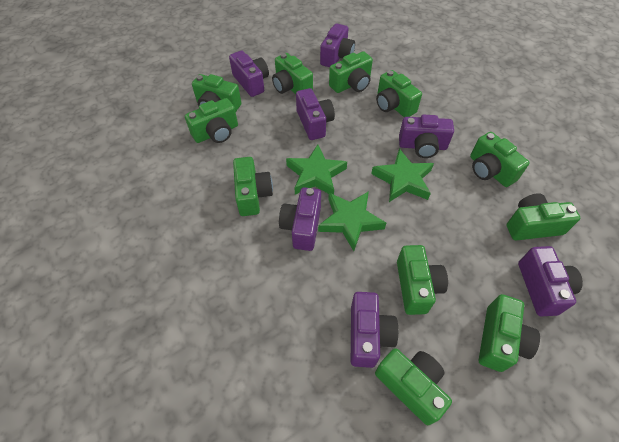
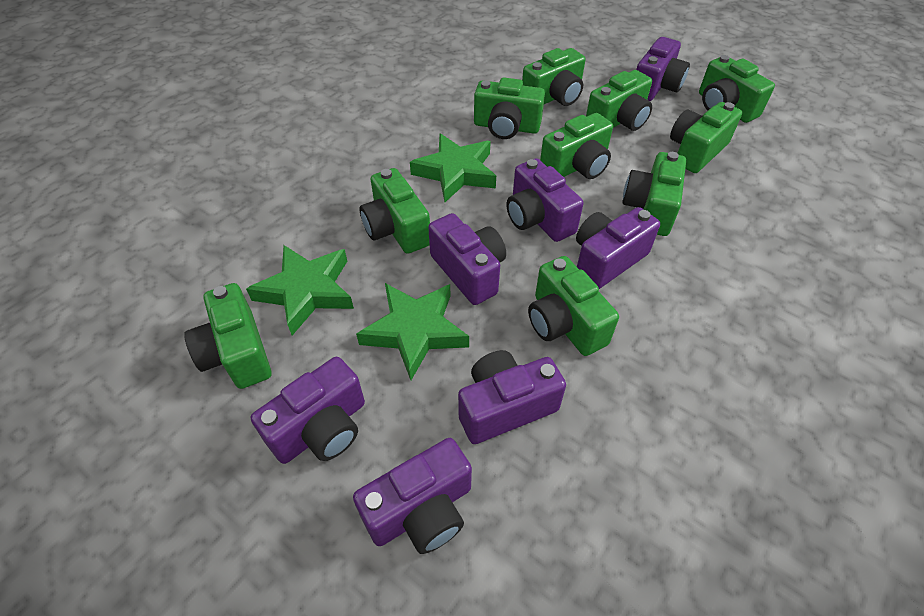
green camera: 11 -> 10

